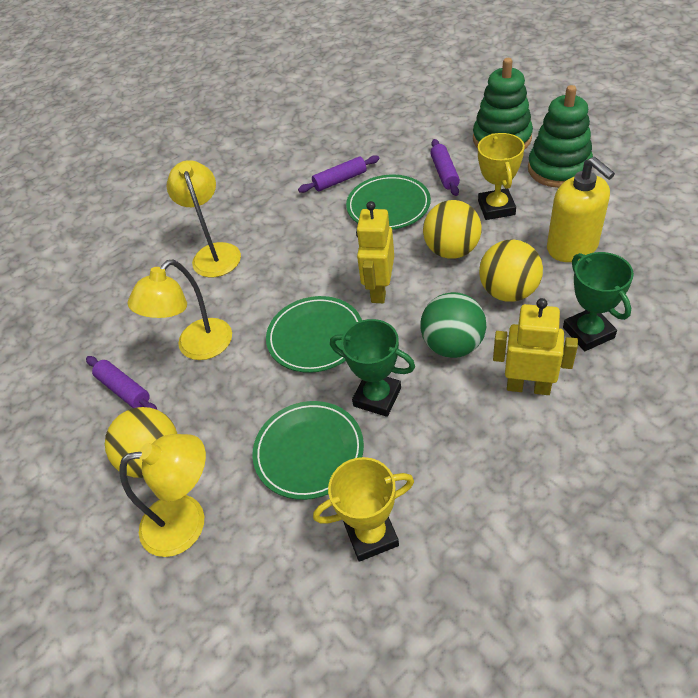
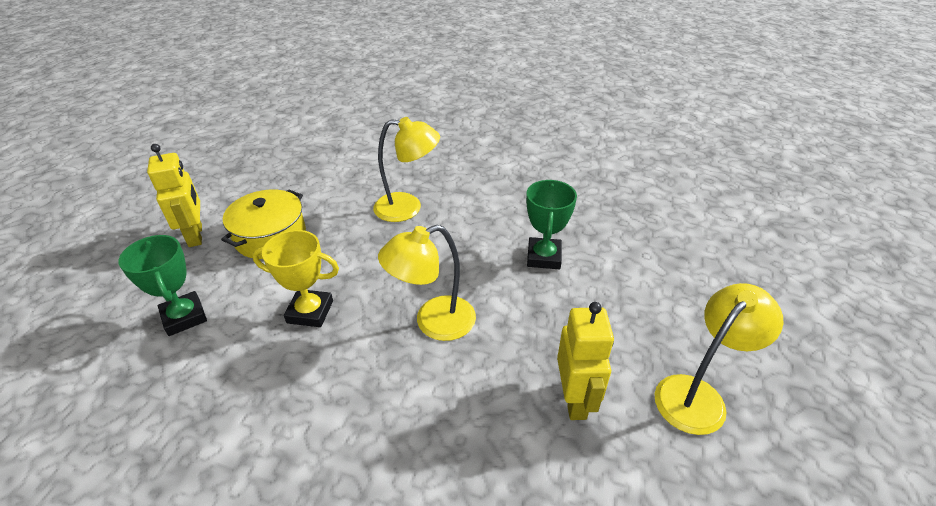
green ball: 1 -> 0
green plate: 3 -> 0
green stacking toy: 2 -> 0
purple rolling pin: 3 -> 0
yellow ball: 3 -> 0
yellow pot: 0 -> 1
yellow soap dispenser: 1 -> 0
yellow trophy: 2 -> 1

